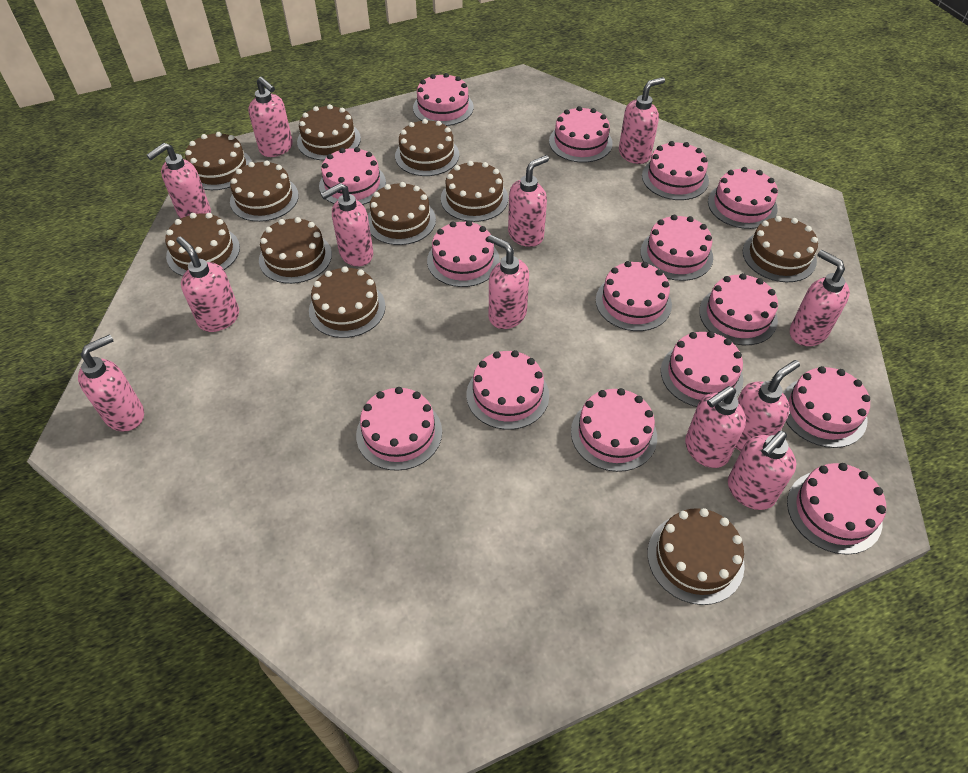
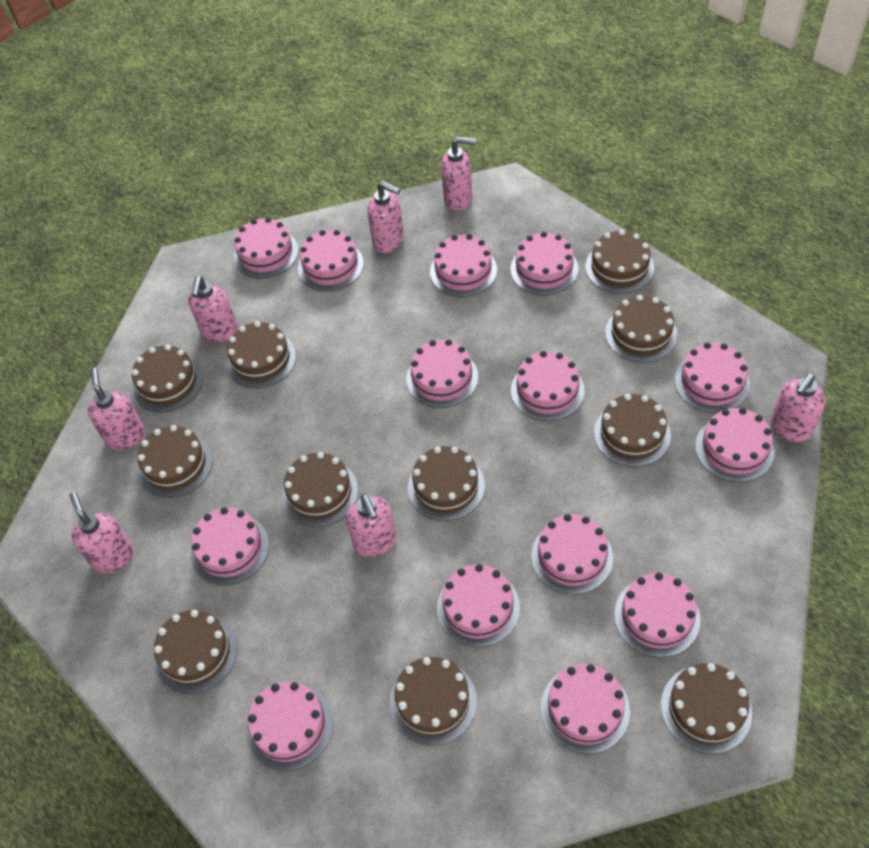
pink cake: 15 -> 14
pink soap dispenser: 12 -> 7

